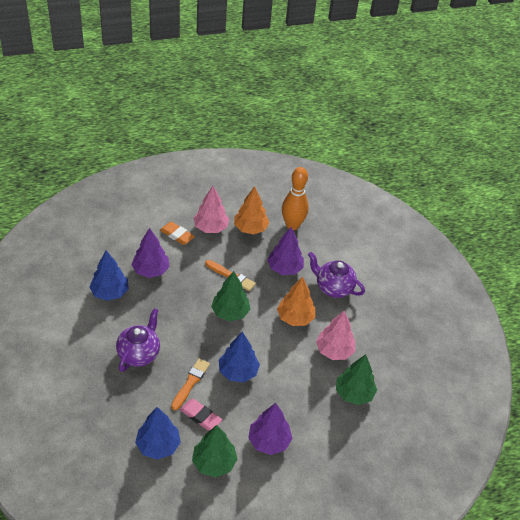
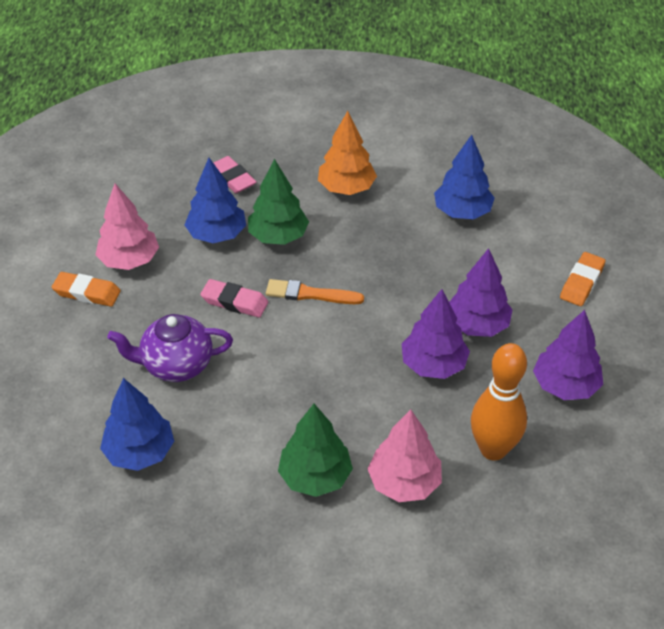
green tree: 3 -> 2
orange brush: 2 -> 1
orange eraser: 1 -> 2
orange tree: 2 -> 1
pink eraser: 1 -> 2
purple teapot: 2 -> 1

